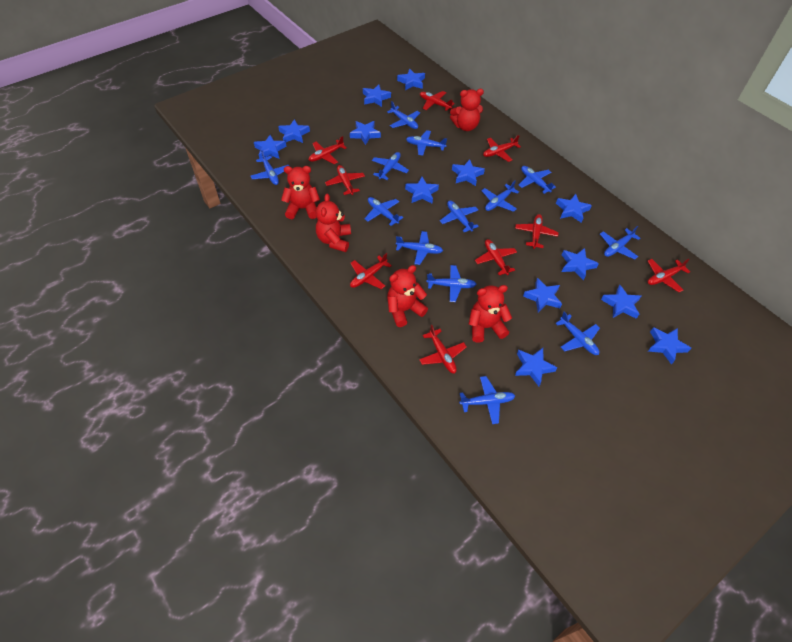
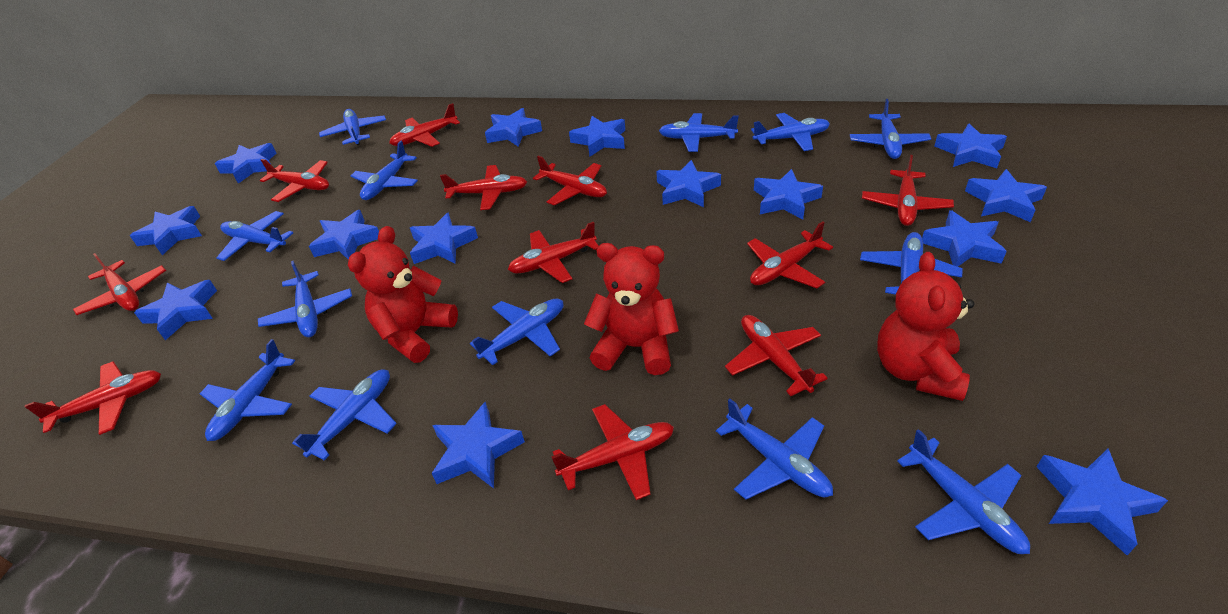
blue star: 13 -> 14
red plane: 9 -> 11
red teddy bear: 5 -> 3

